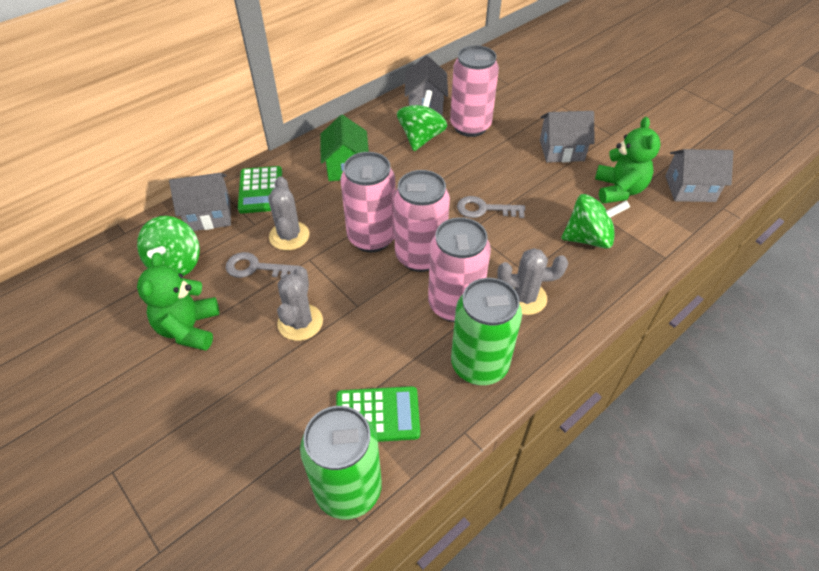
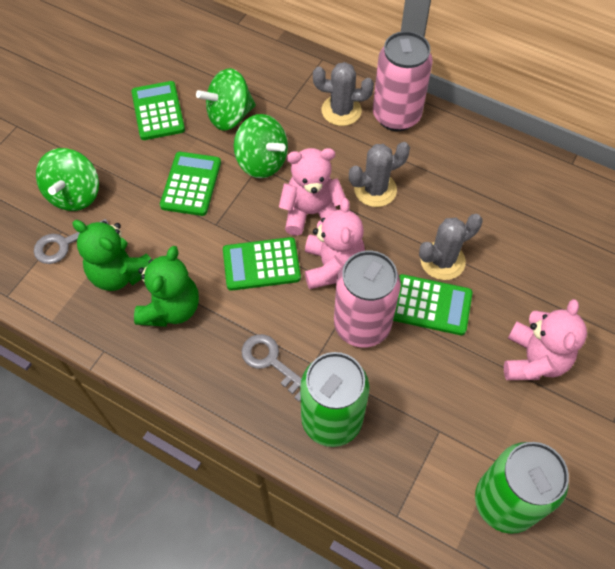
green calculator: 2 -> 4
green house: 1 -> 0
grey house: 4 -> 0
pink can: 4 -> 2
pink teddy bear: 0 -> 3

